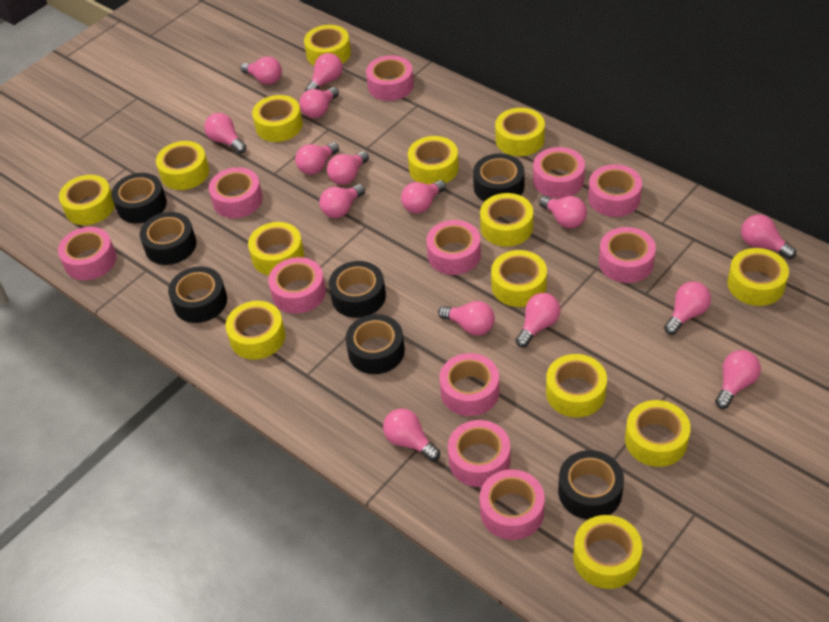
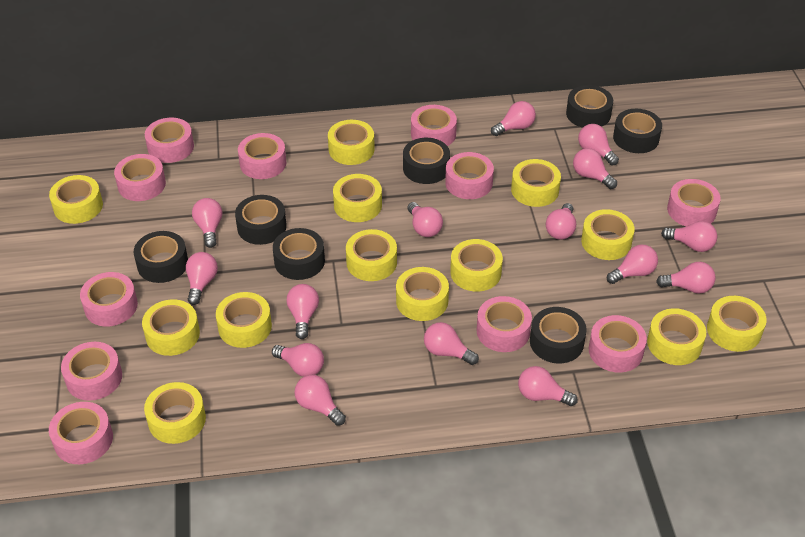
yellow tape: 14 -> 13

